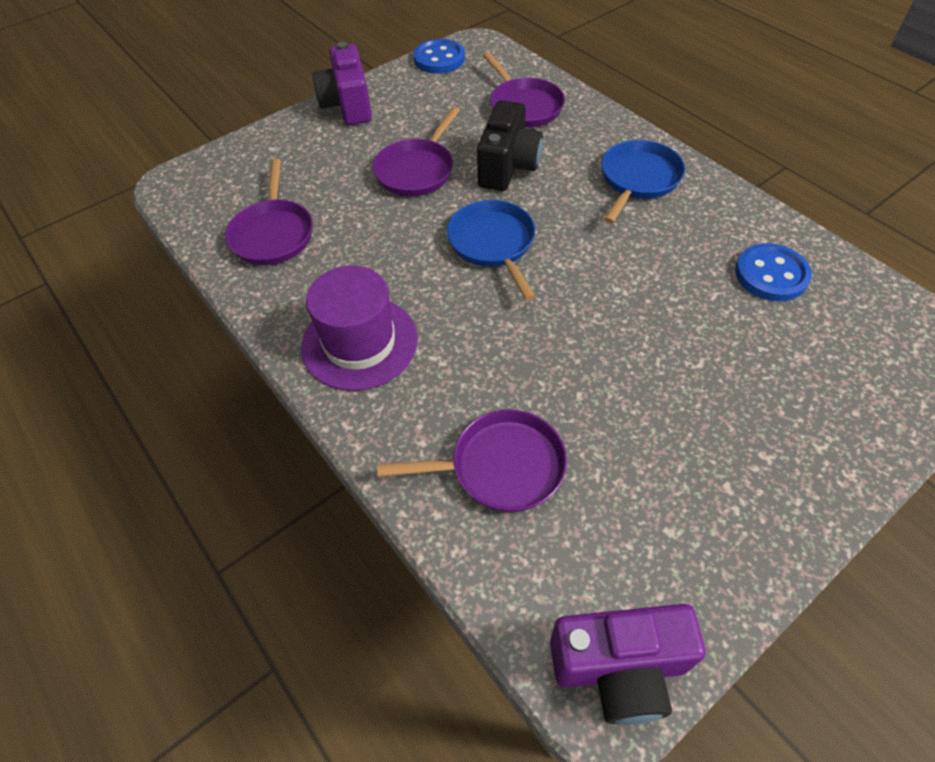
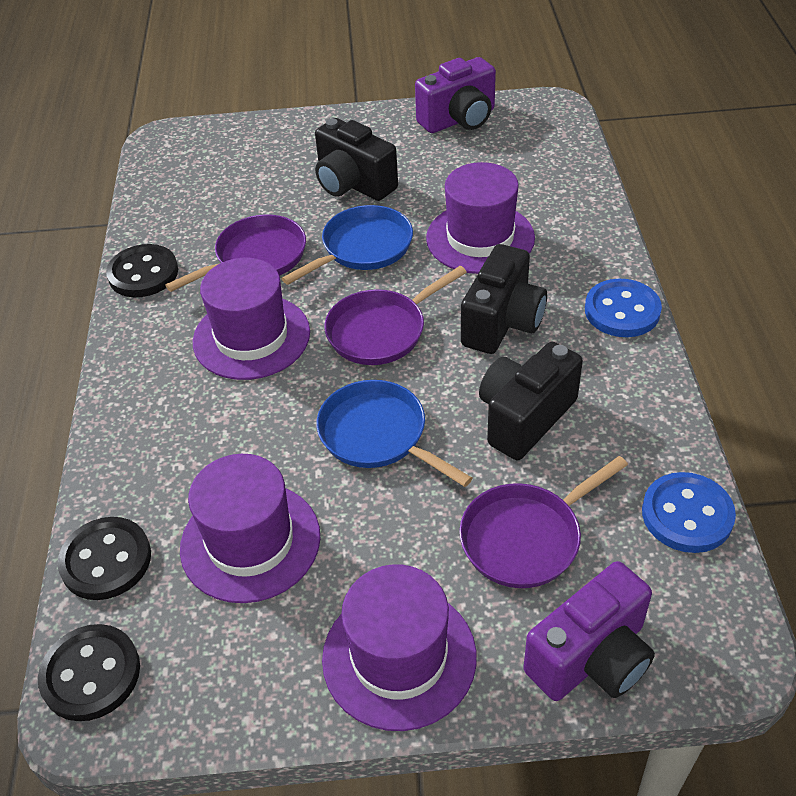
black button: 0 -> 3
black camera: 1 -> 3
purple hat: 1 -> 4
purple pan: 4 -> 3

